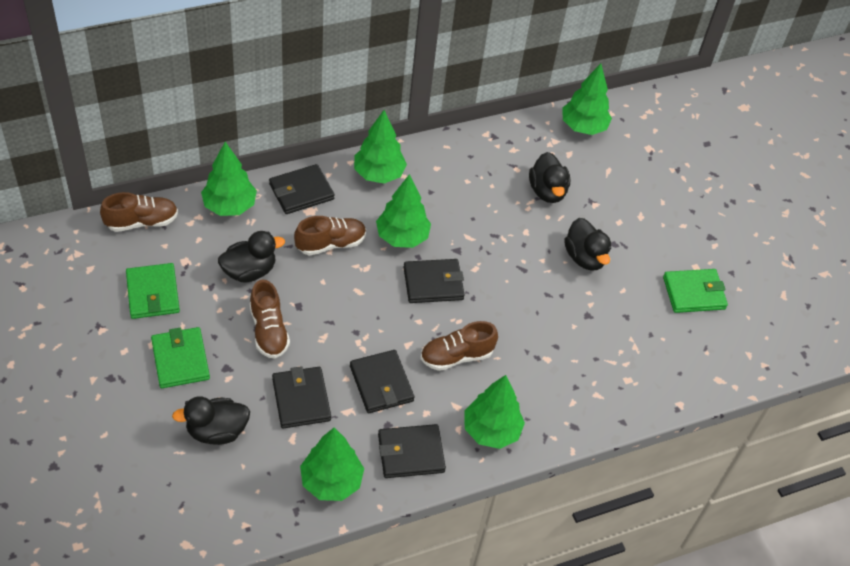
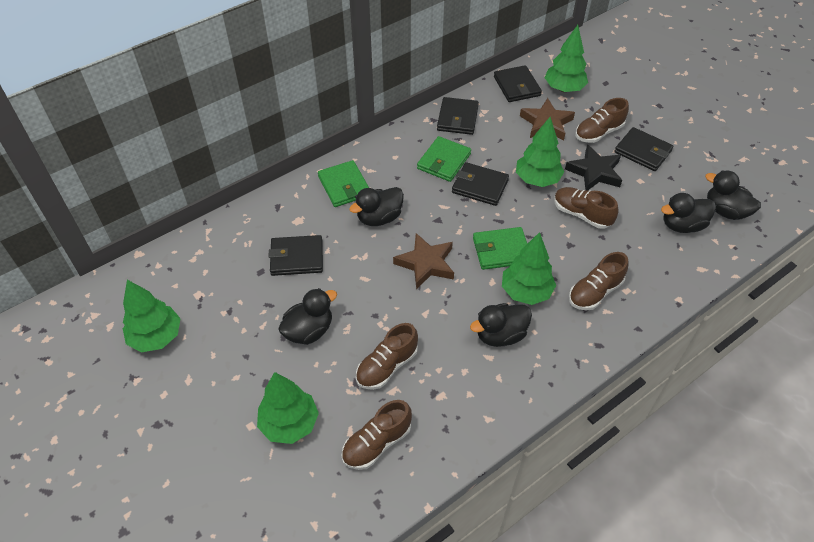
black duck: 4 -> 5
black star: 0 -> 1
brown shoe: 4 -> 5
brown star: 0 -> 2
green tree: 6 -> 5

